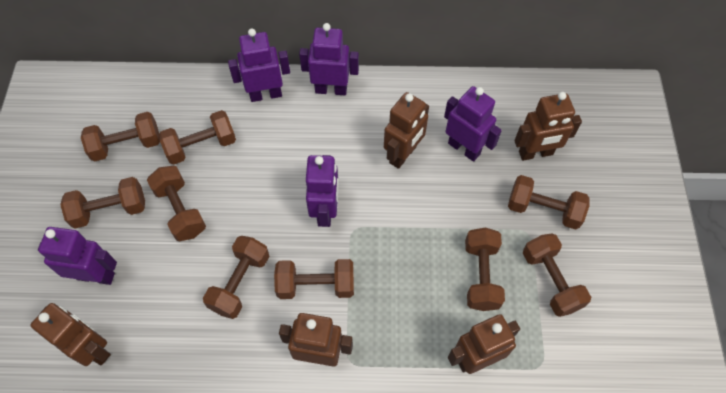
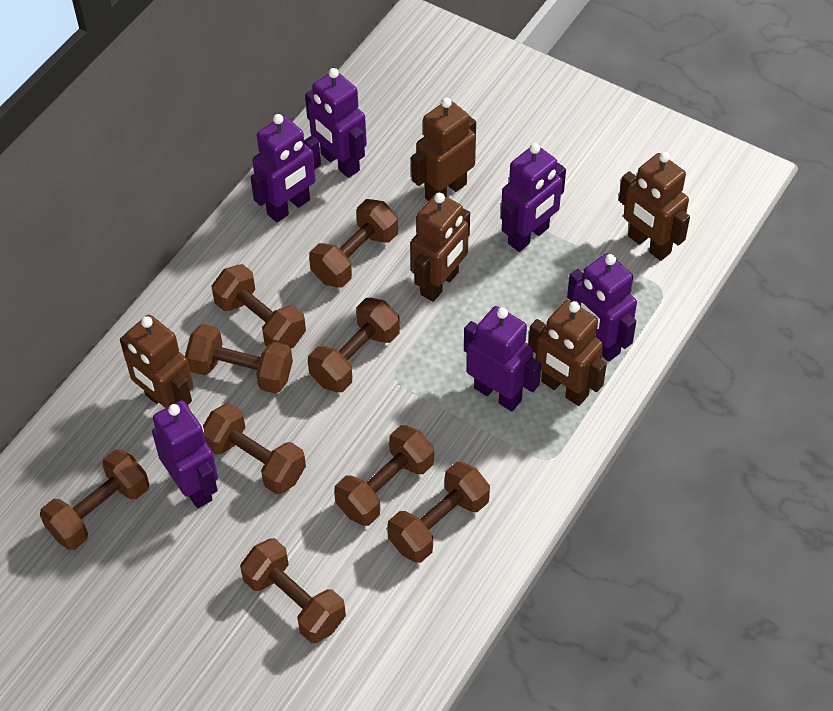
purple robot: 5 -> 6

